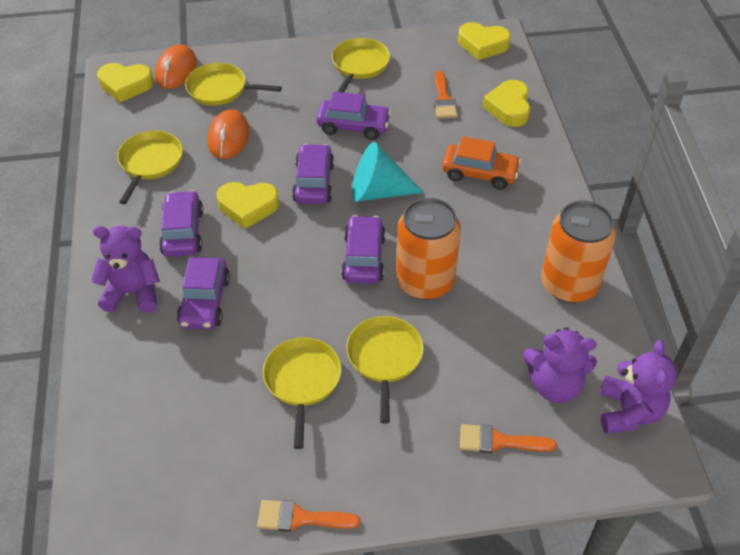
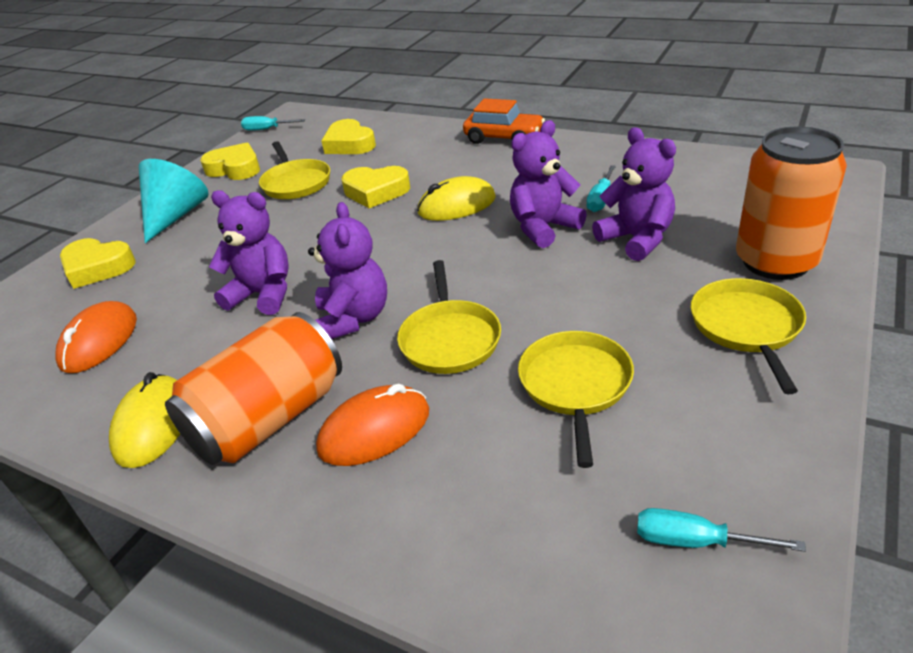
orange brush: 3 -> 0
purple car: 5 -> 0
purple teddy bear: 3 -> 4
turquoise screwdriver: 0 -> 3
yellow mouse: 0 -> 2
yellow pan: 5 -> 4

